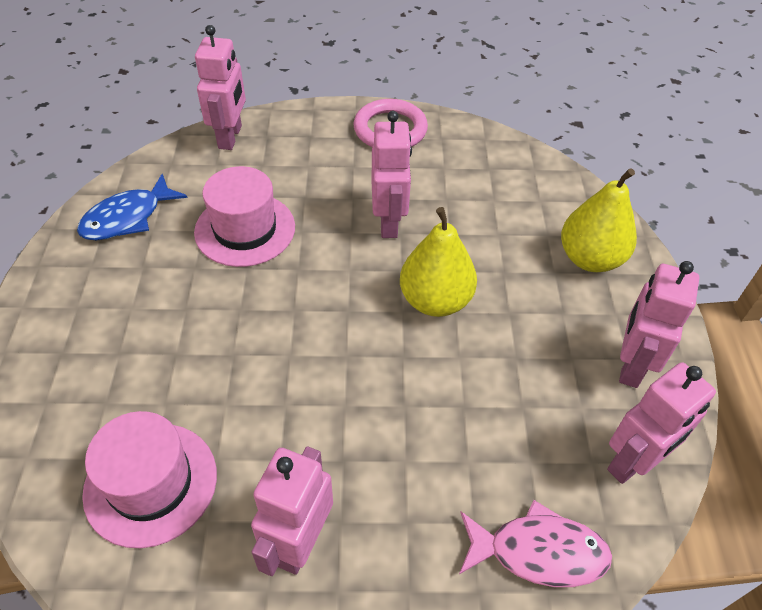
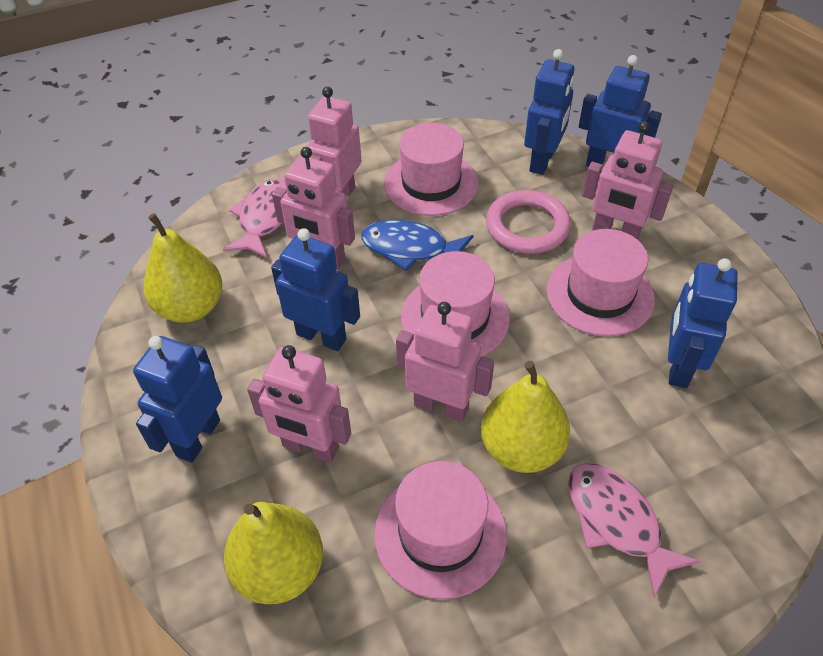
blue robot: 0 -> 5
pink fish: 1 -> 2
pink hat: 2 -> 4
yellow pear: 2 -> 3

